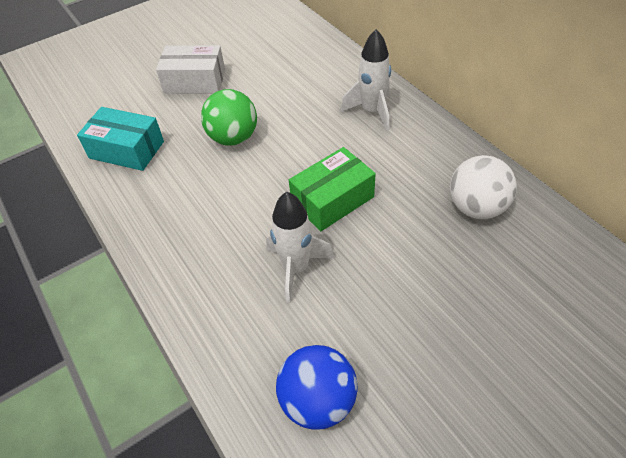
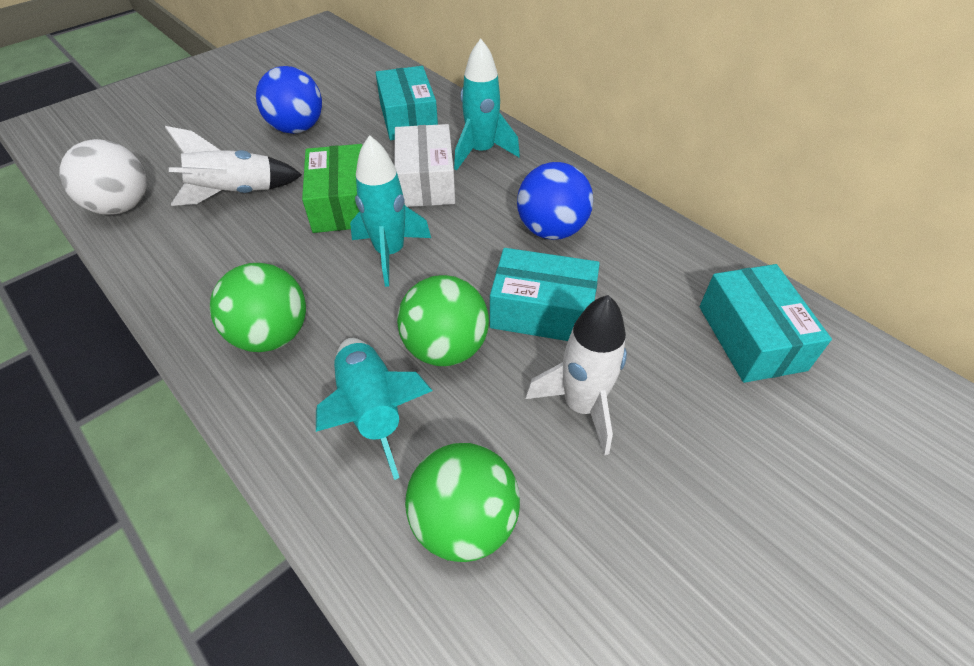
blue ball: 1 -> 2
green ball: 1 -> 3
turquoise box: 1 -> 3
turquoise rocket: 0 -> 3

